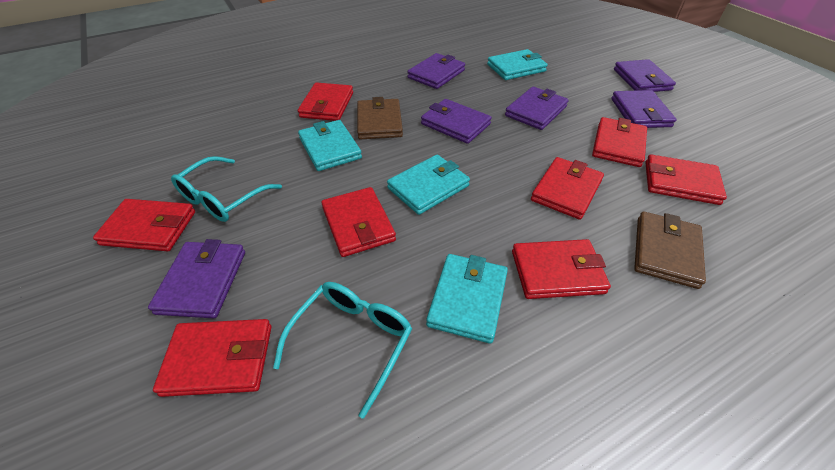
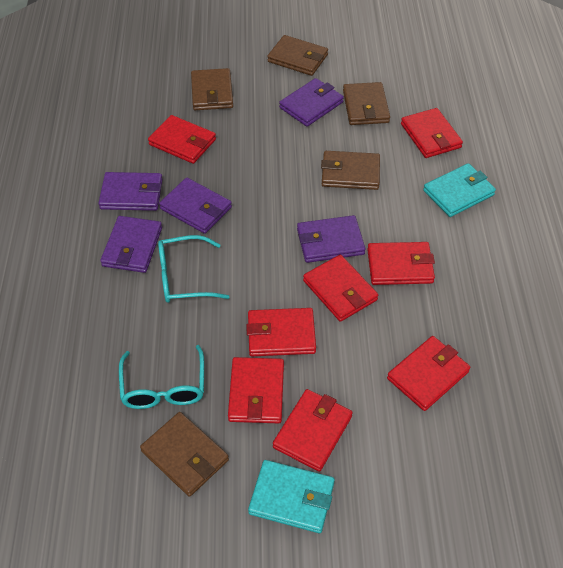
brown wallet: 2 -> 5
purple wallet: 6 -> 5
turquoise wallet: 4 -> 2

